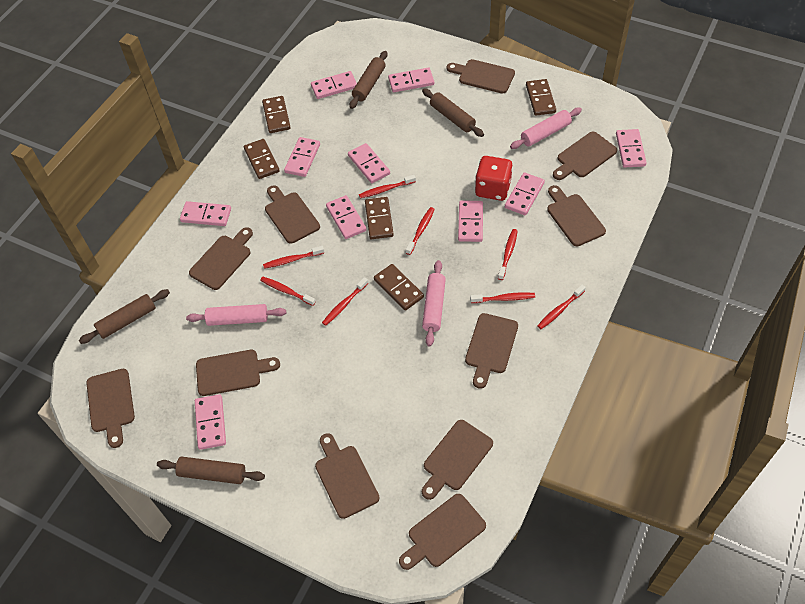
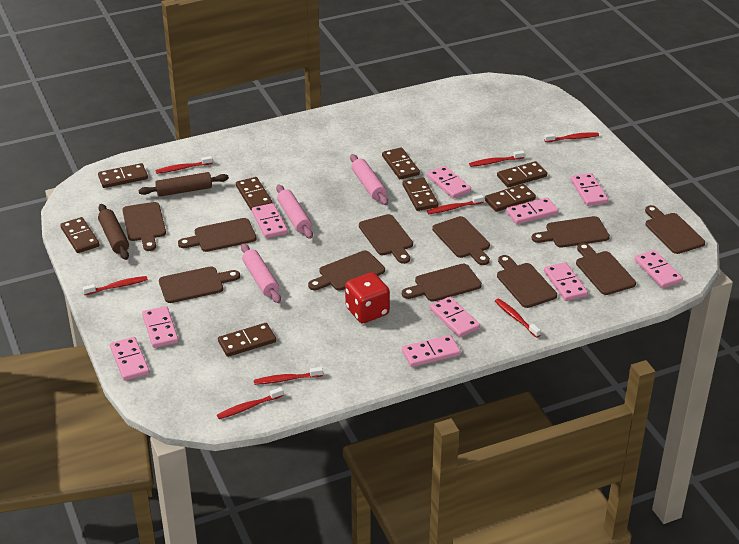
brown domino: 5 -> 8
brown rolling pin: 4 -> 2

